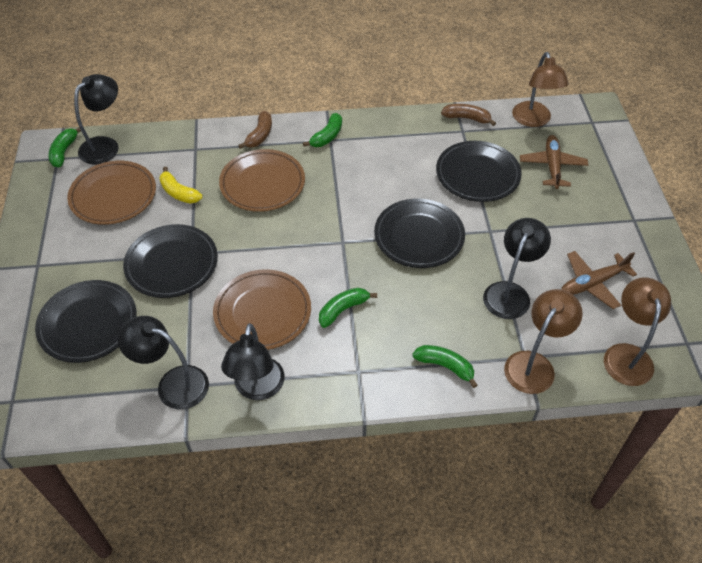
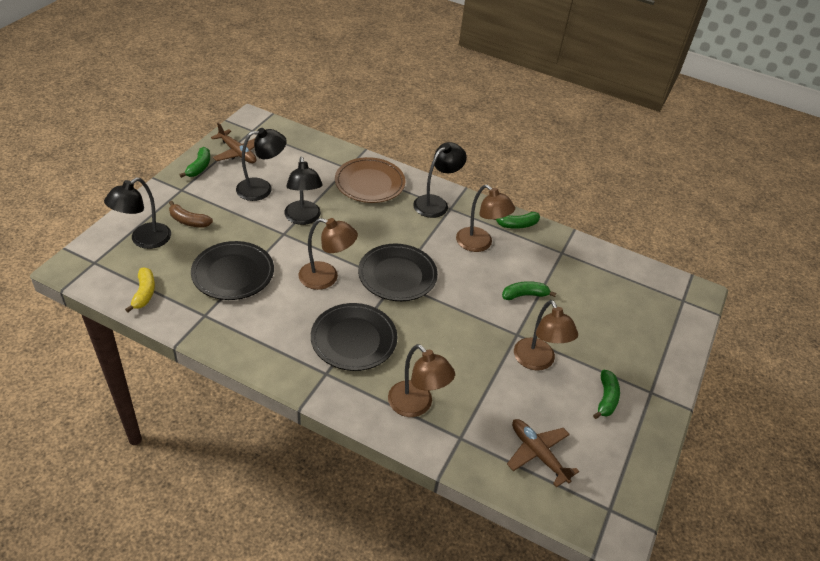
black plate: 4 -> 3
brown banana: 2 -> 1
brown lamp: 3 -> 4
brown plate: 3 -> 1

